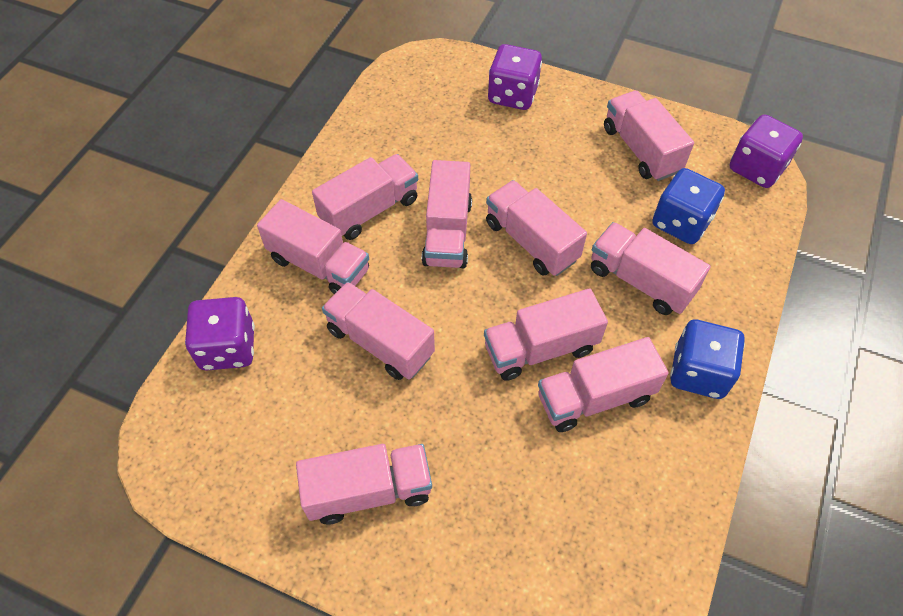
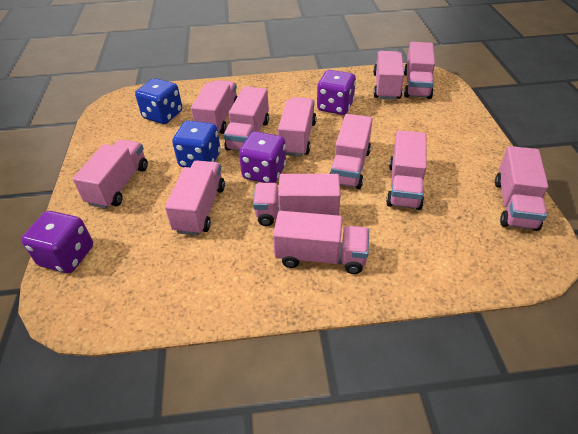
pink truck: 10 -> 12

